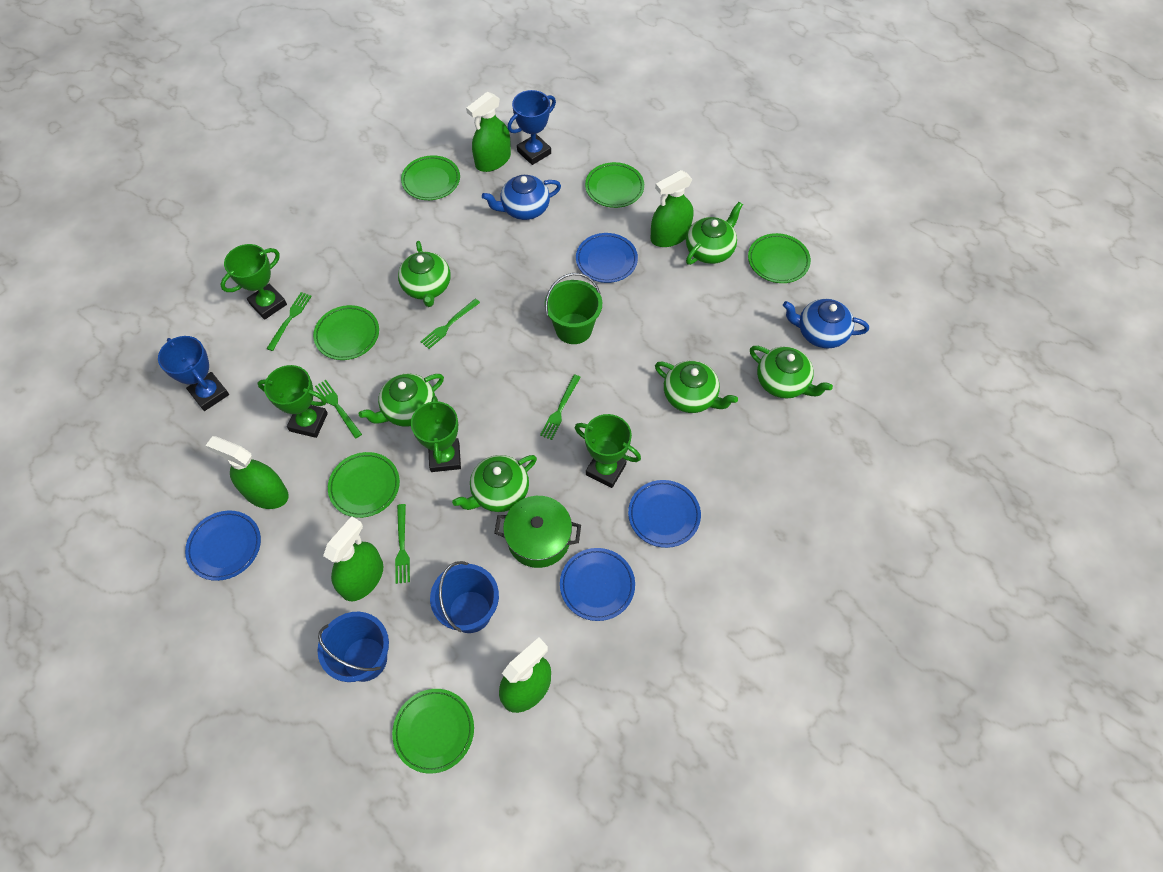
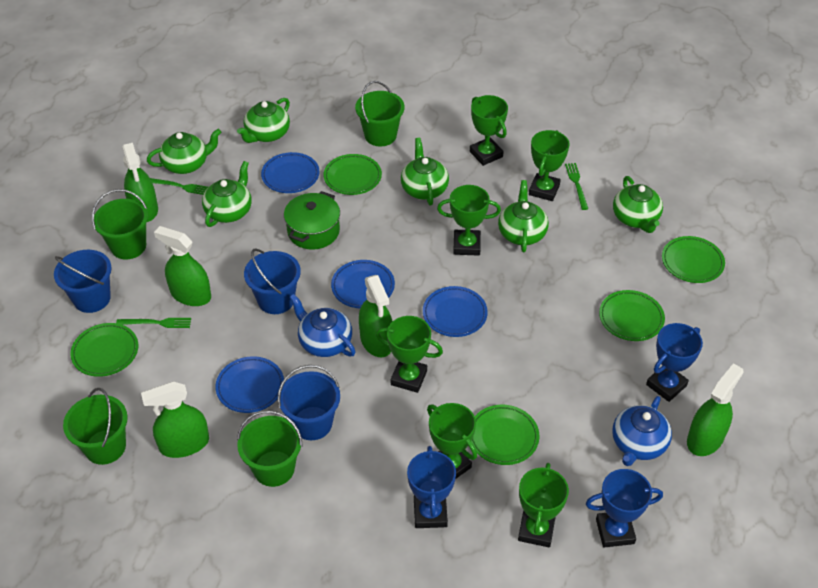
blue bucket: 2 -> 3
blue trophy: 2 -> 3
green bucket: 1 -> 4
green fork: 5 -> 3
green plate: 6 -> 5
green trophy: 4 -> 6

